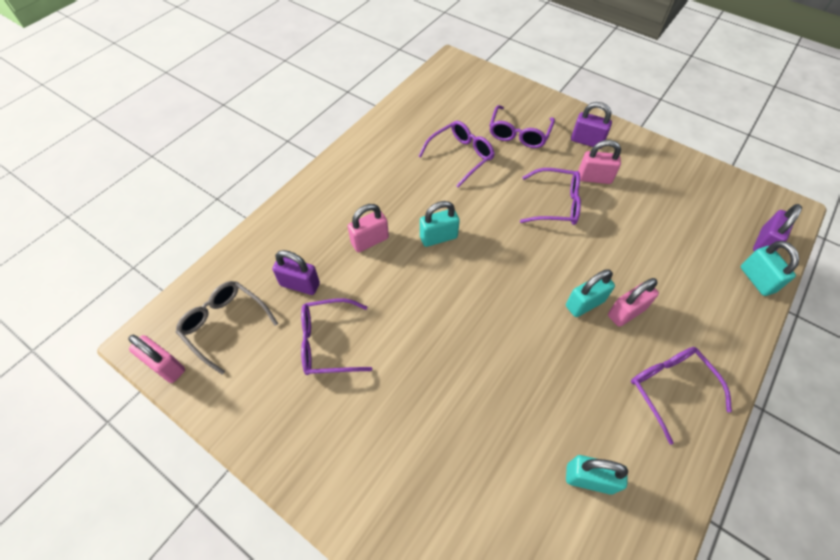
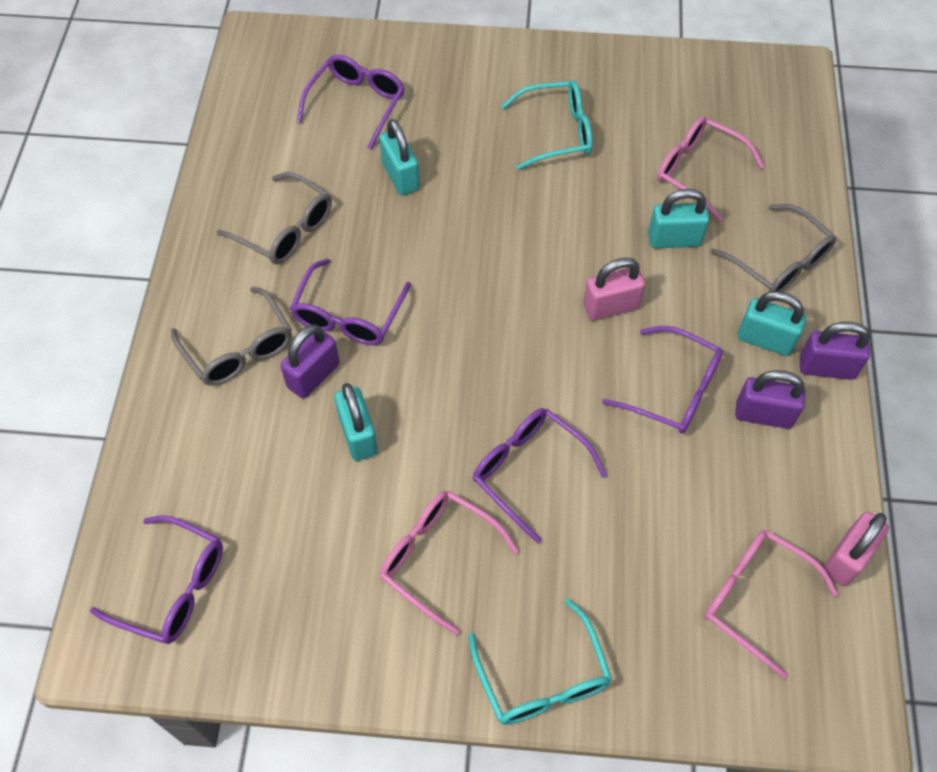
grey glasses: 1 -> 3
pink glasses: 0 -> 3
pink padlock: 4 -> 2
turquoise glasses: 0 -> 2

